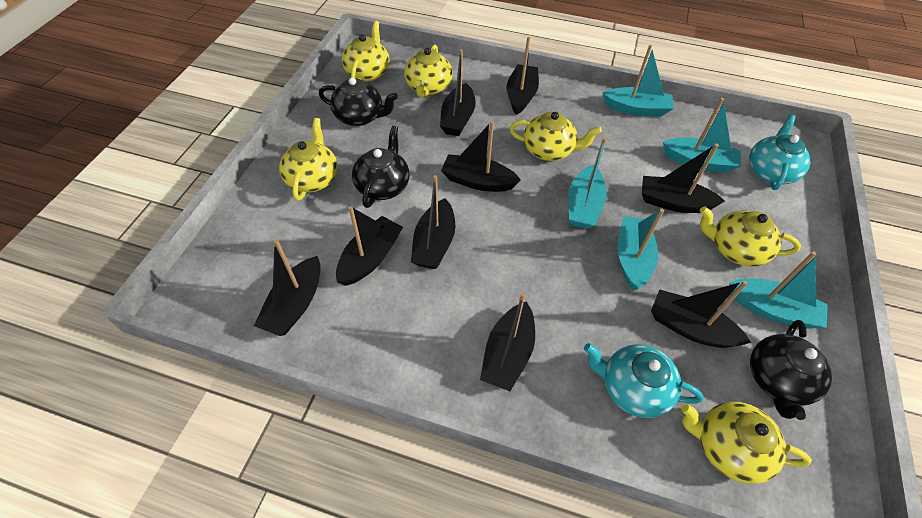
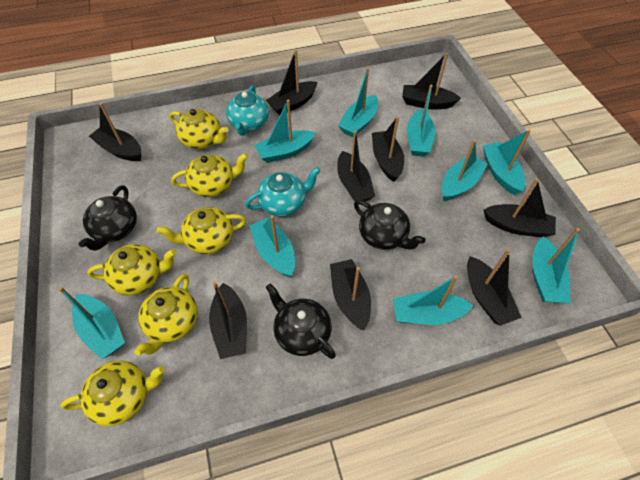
turquoise boat: 5 -> 9

